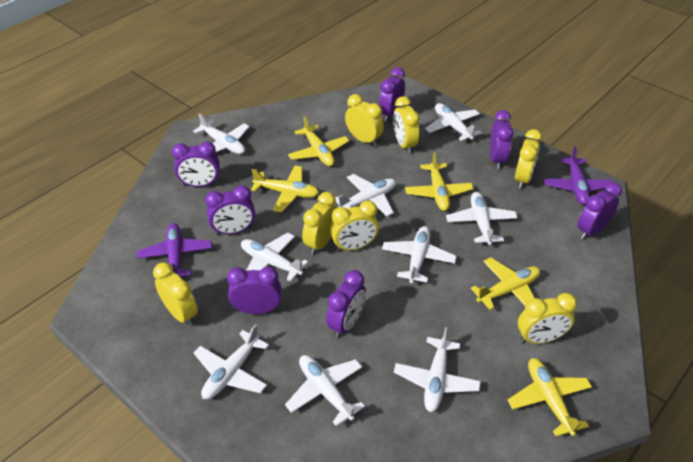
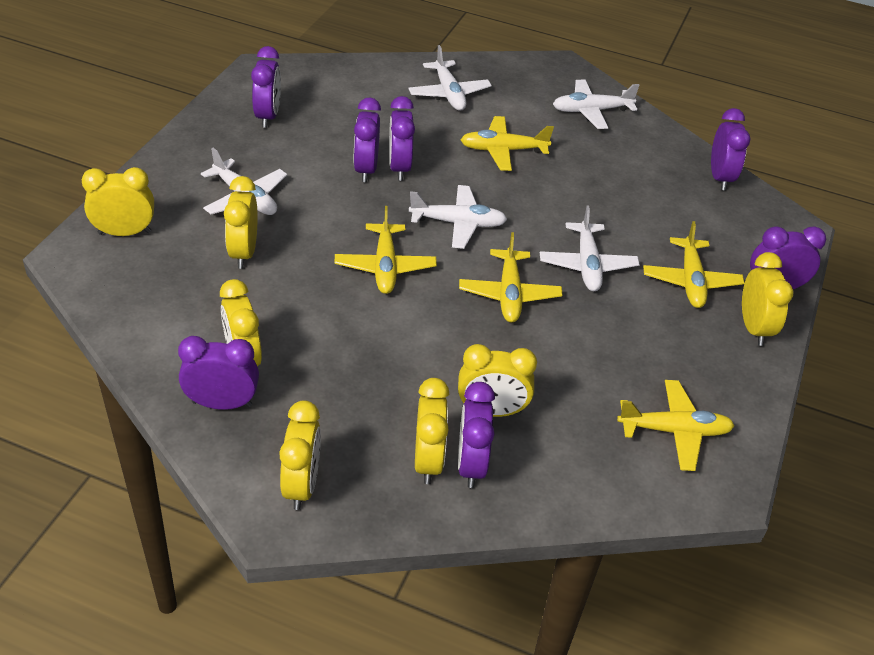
purple plane: 2 -> 0
white plane: 9 -> 5

